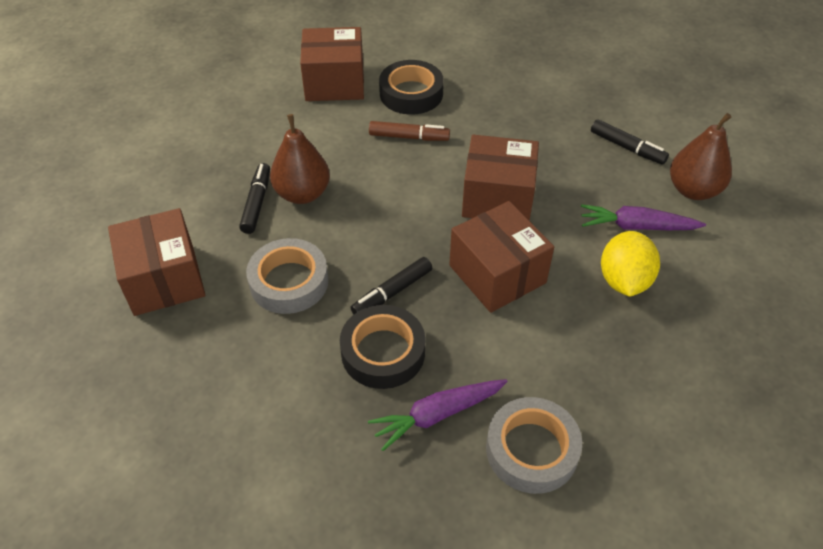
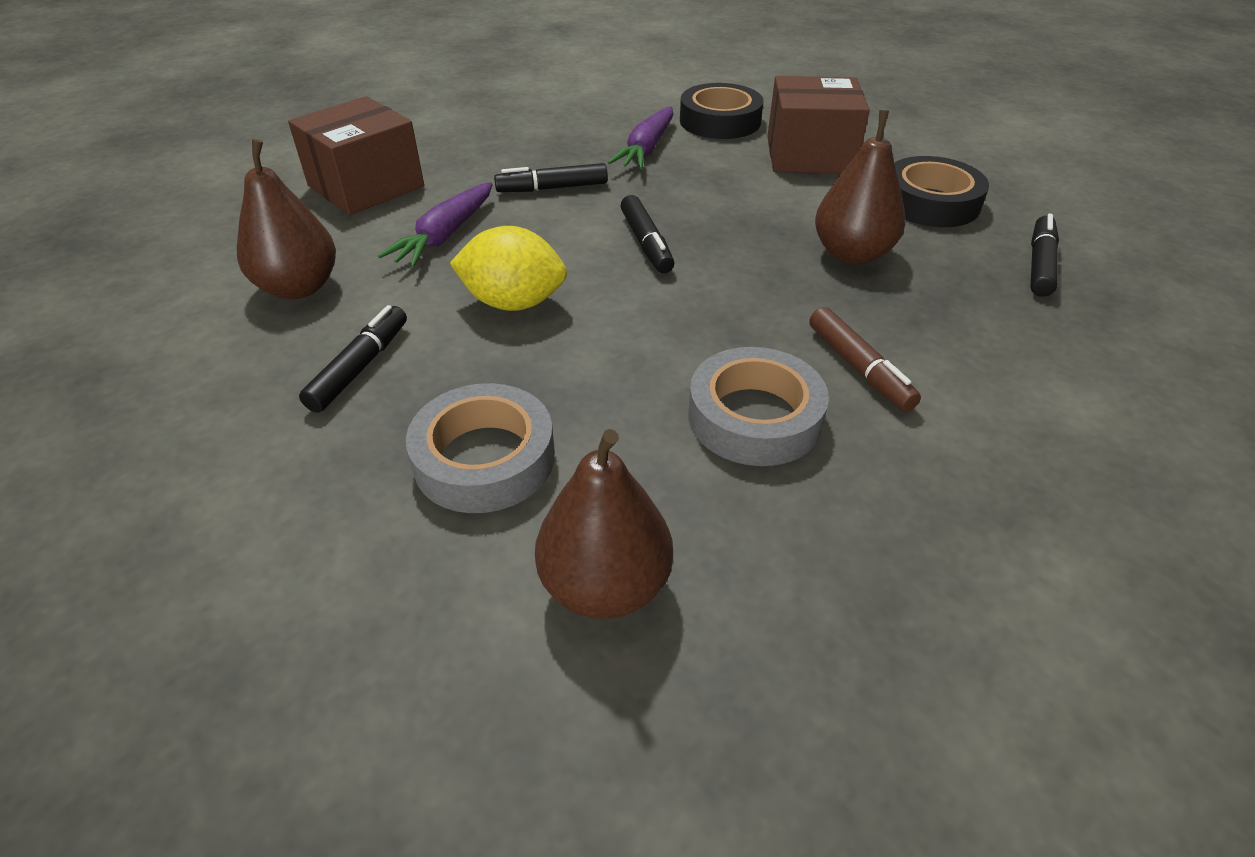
black marker: 3 -> 4
brown box: 4 -> 2
brown pear: 2 -> 3

